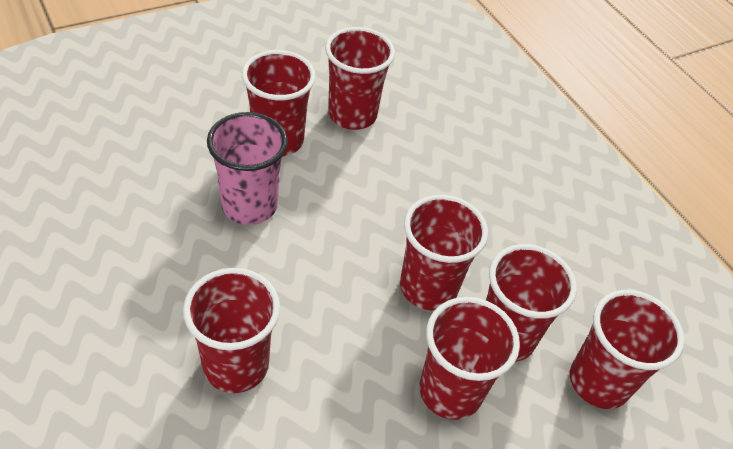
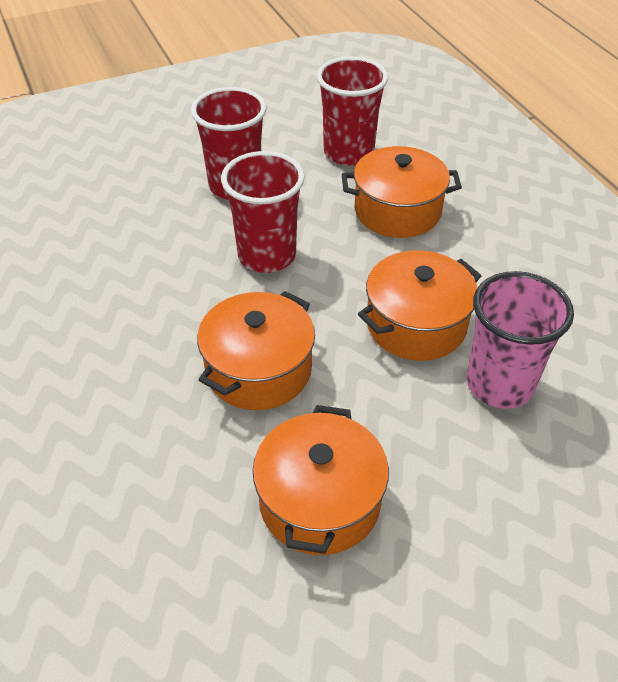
orange pot: 0 -> 4
red cup: 7 -> 3

